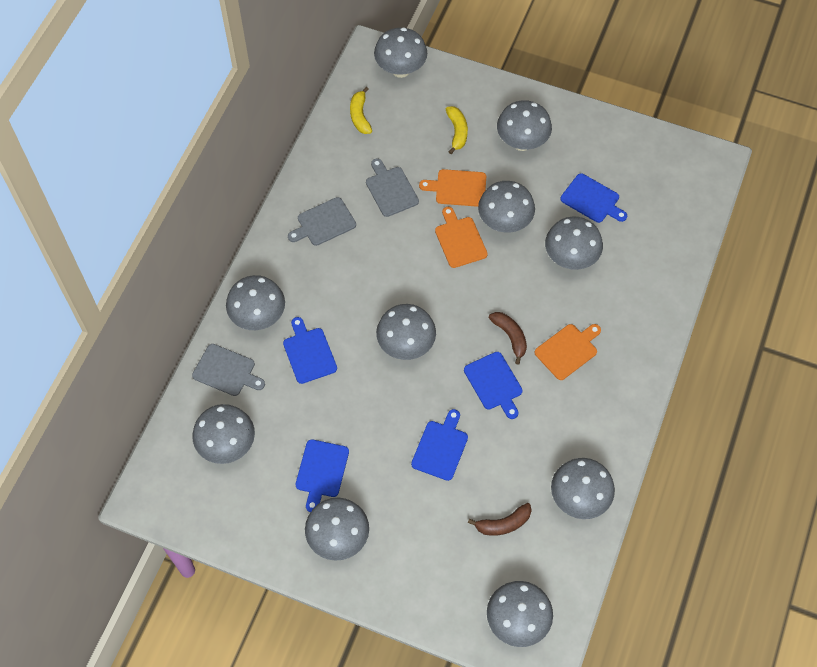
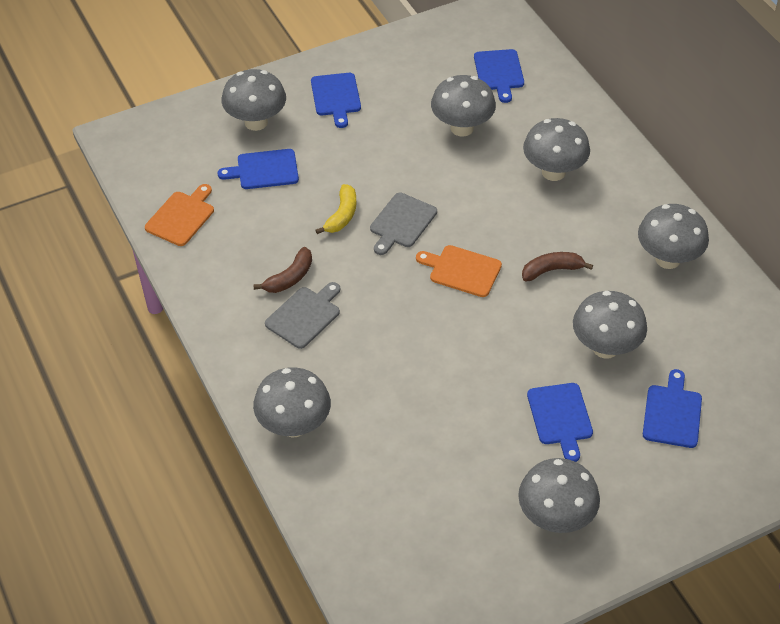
grey cutting board: 3 -> 2
grey mushroom: 10 -> 7
orange cutting board: 3 -> 2
yellow banana: 2 -> 1

